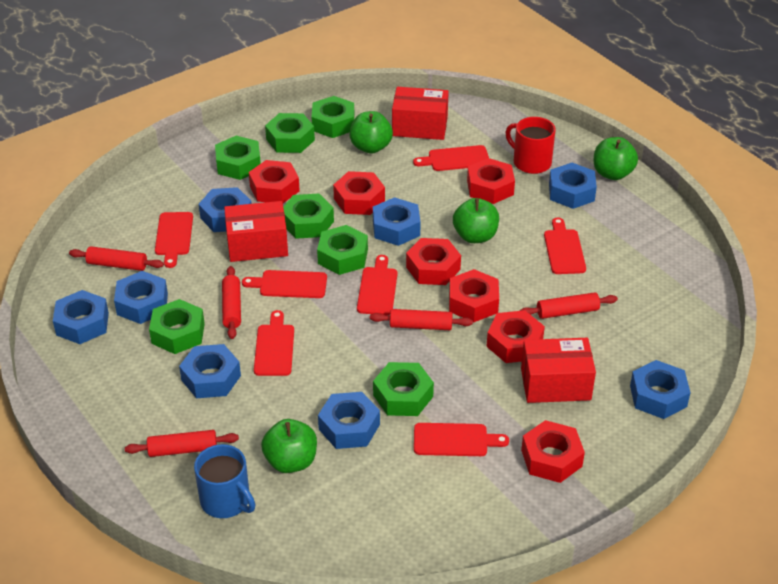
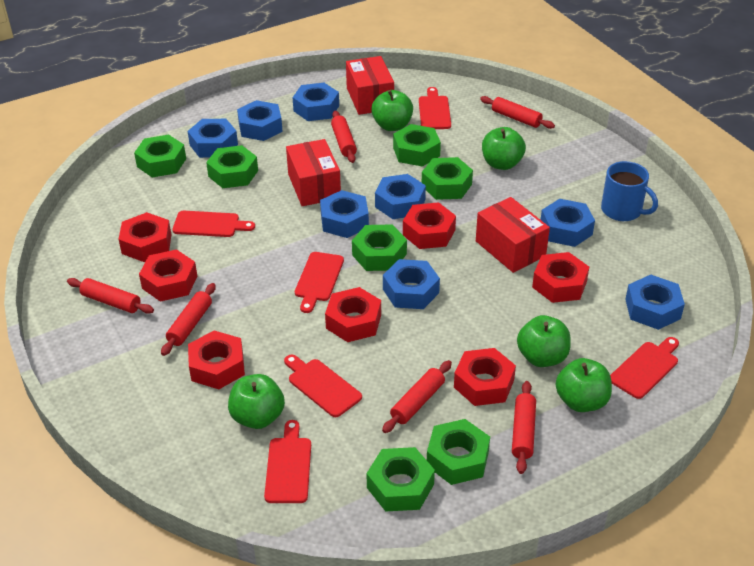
green apple: 4 -> 5
red cutting board: 7 -> 6
red mug: 1 -> 0
red rolling pin: 5 -> 6

